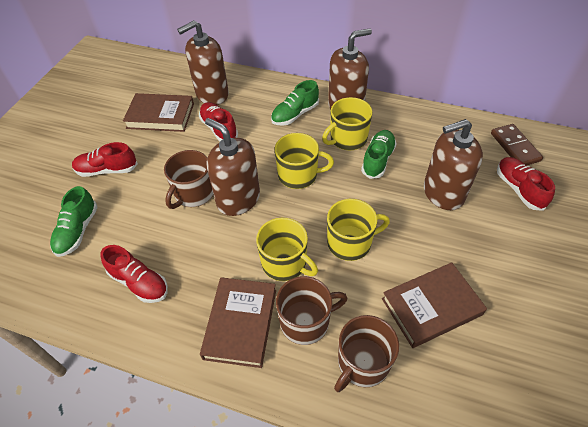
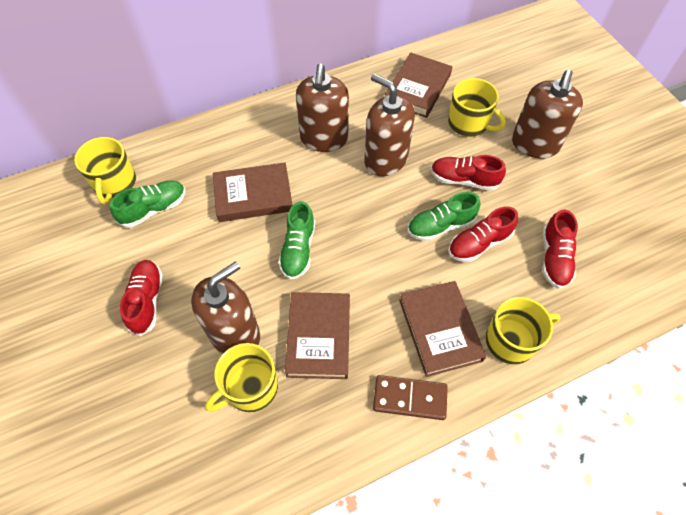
brown book: 3 -> 4
brown mug: 3 -> 0

